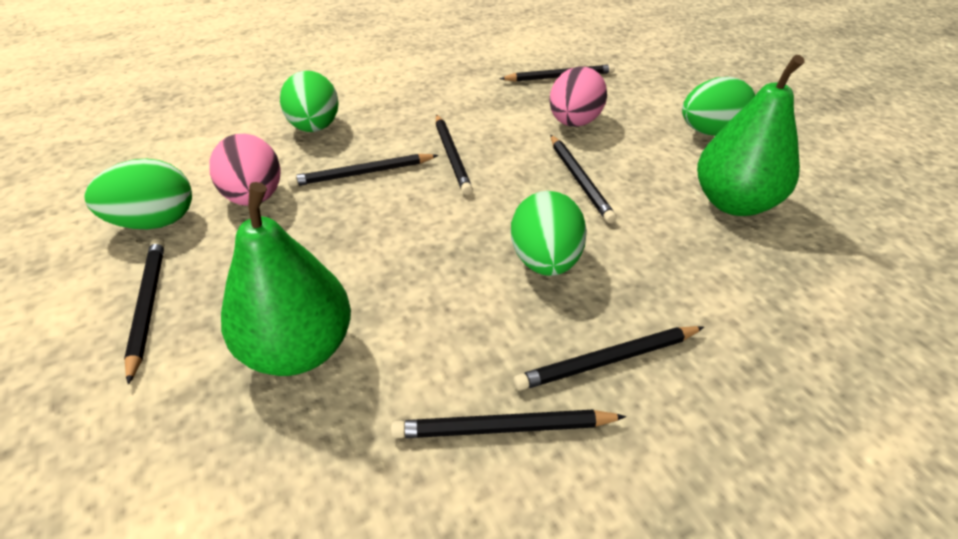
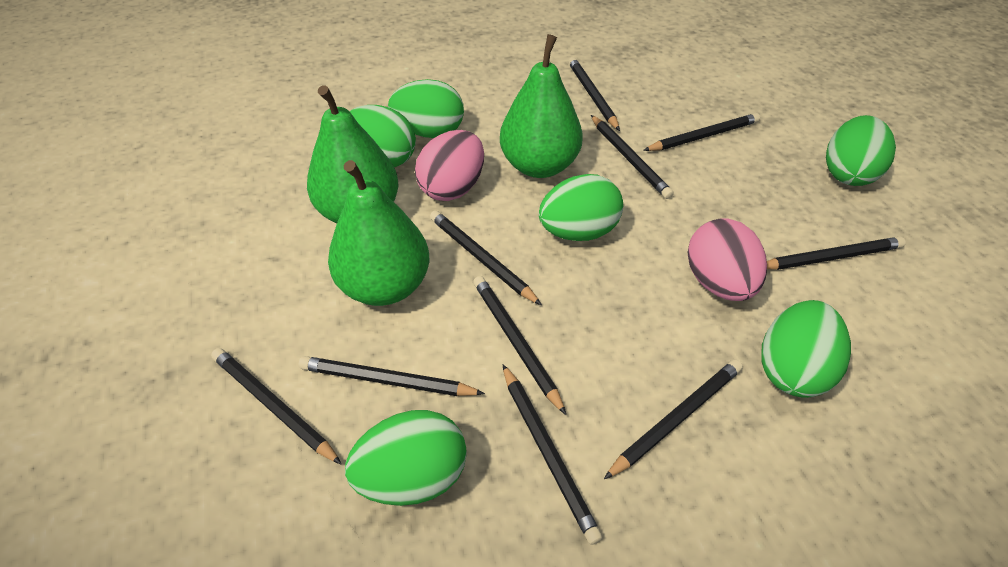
black pencil: 7 -> 10
green egg: 4 -> 6
green pear: 2 -> 3

